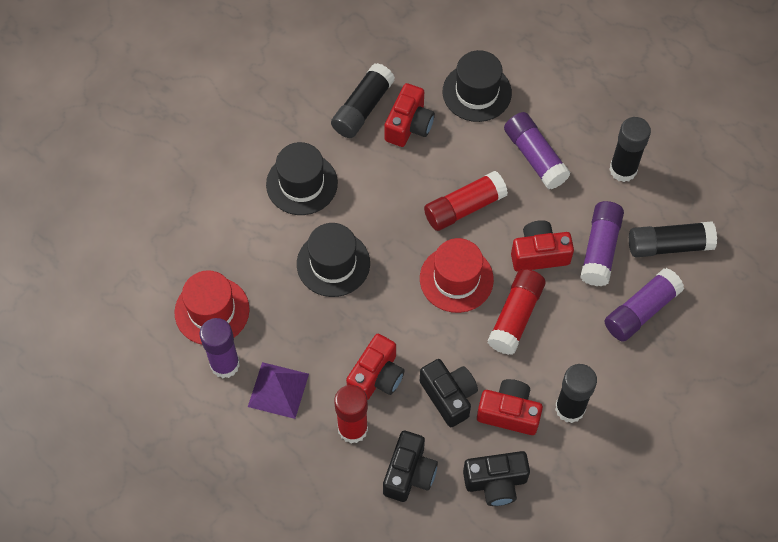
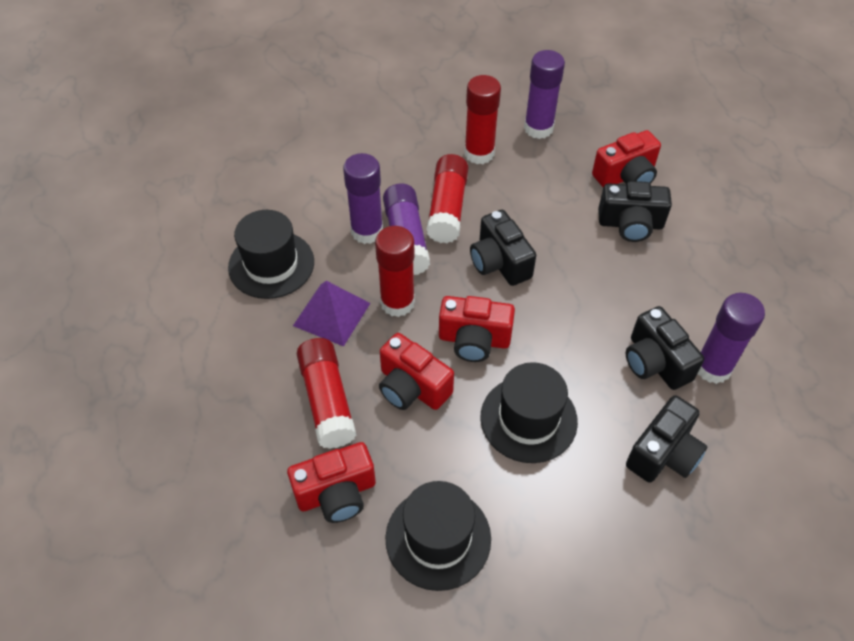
black camera: 3 -> 4
black glue stick: 4 -> 0
red glue stick: 3 -> 4
red hat: 2 -> 0

